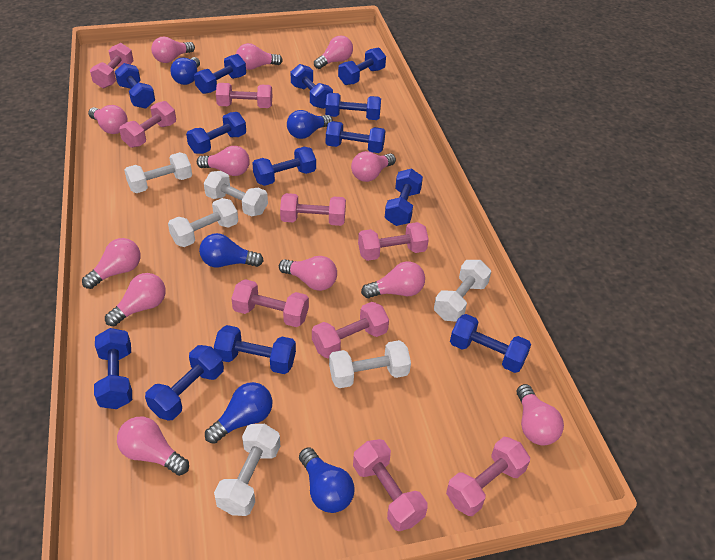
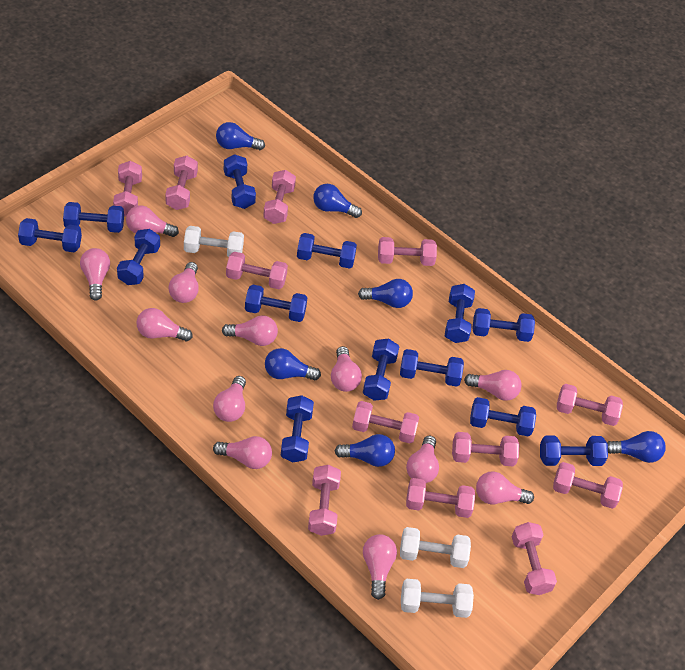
blue light bulb: 5 -> 6
pink dumbbell: 9 -> 12
white dumbbell: 6 -> 3

